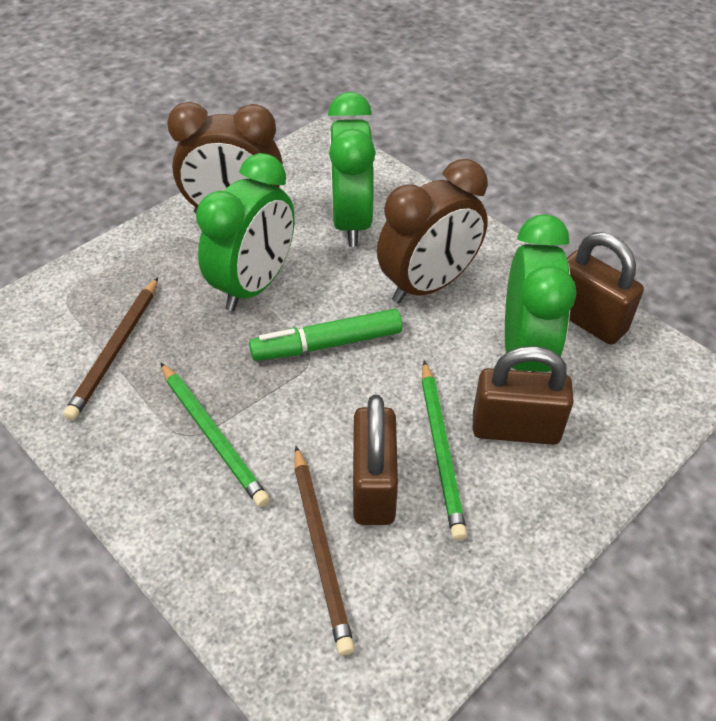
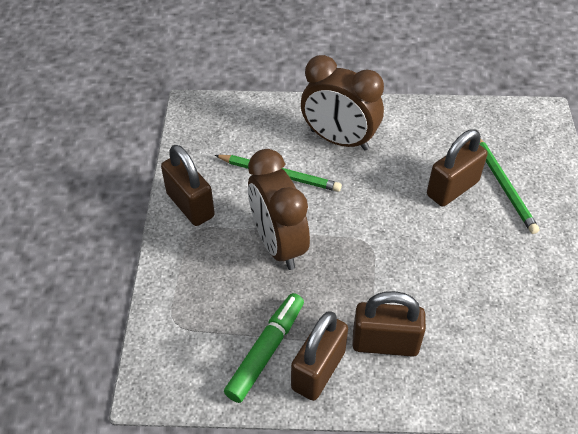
brown padlock: 3 -> 4
brown pencil: 2 -> 0
green clock: 3 -> 0

